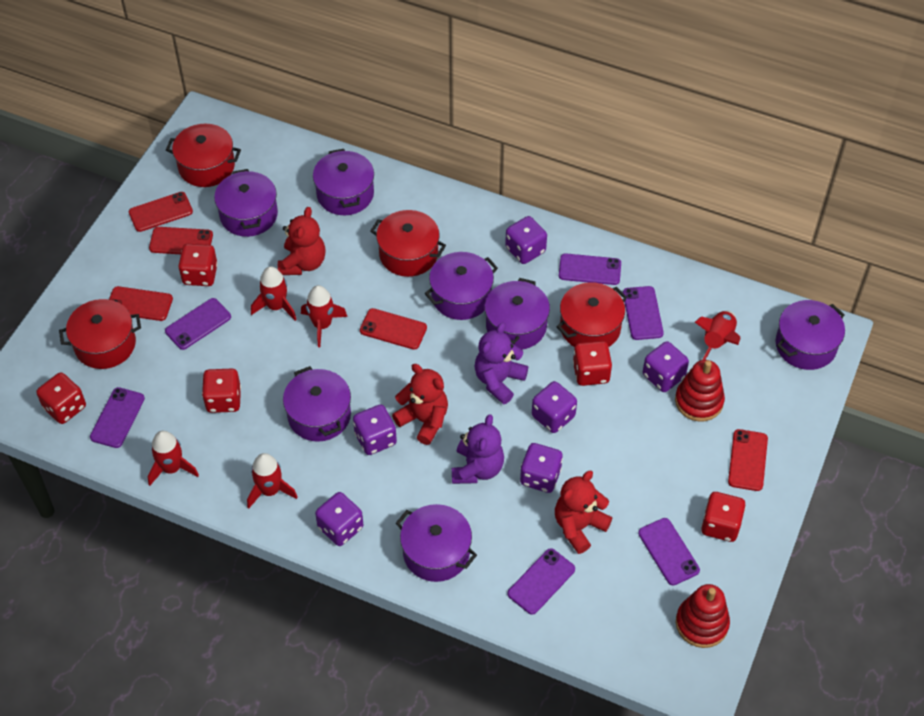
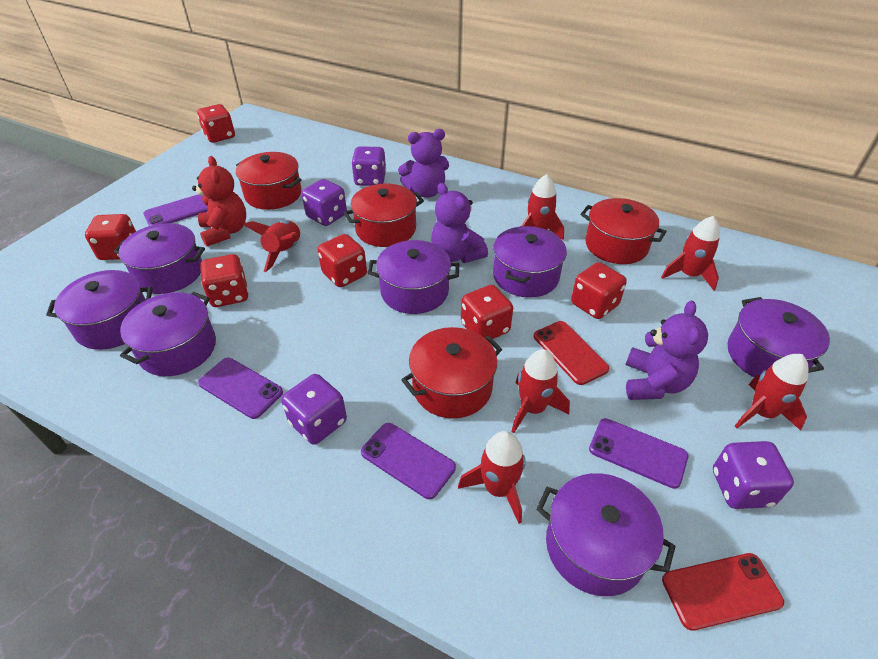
purple dice: 6 -> 4
purple phone: 6 -> 4
purple teddy bear: 2 -> 3
red dice: 5 -> 6
red phone: 5 -> 2
red rocket: 5 -> 6
red stacking toy: 2 -> 0
red teddy bear: 3 -> 1

